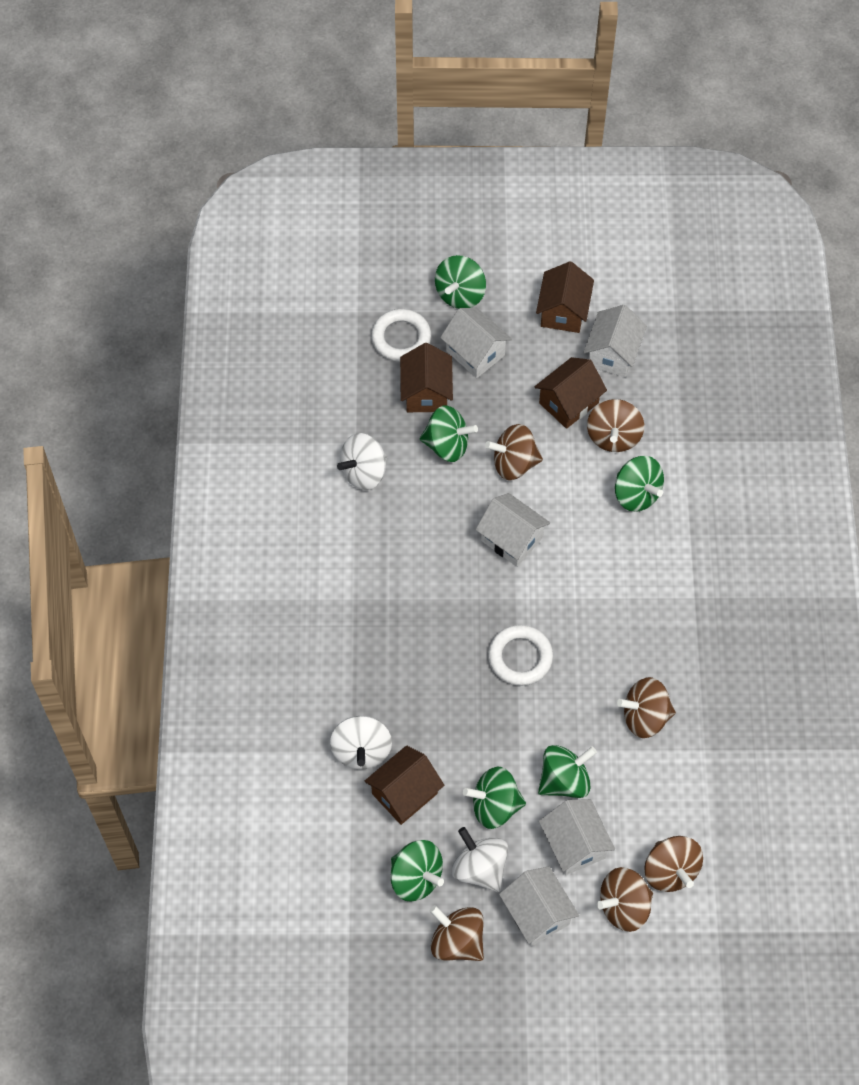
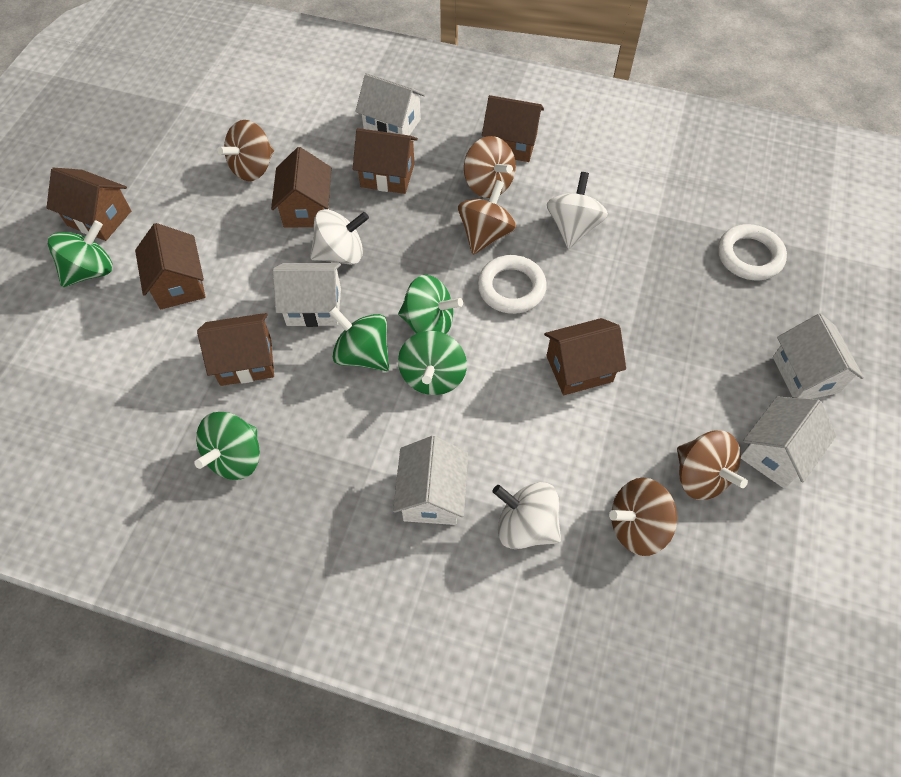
brown house: 4 -> 7
brown spinning top: 6 -> 5
green spinning top: 6 -> 5

